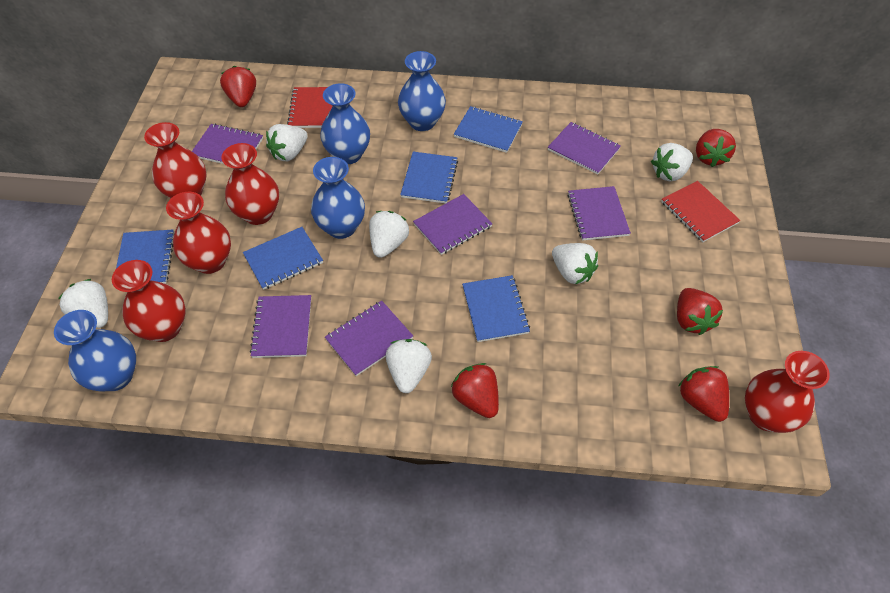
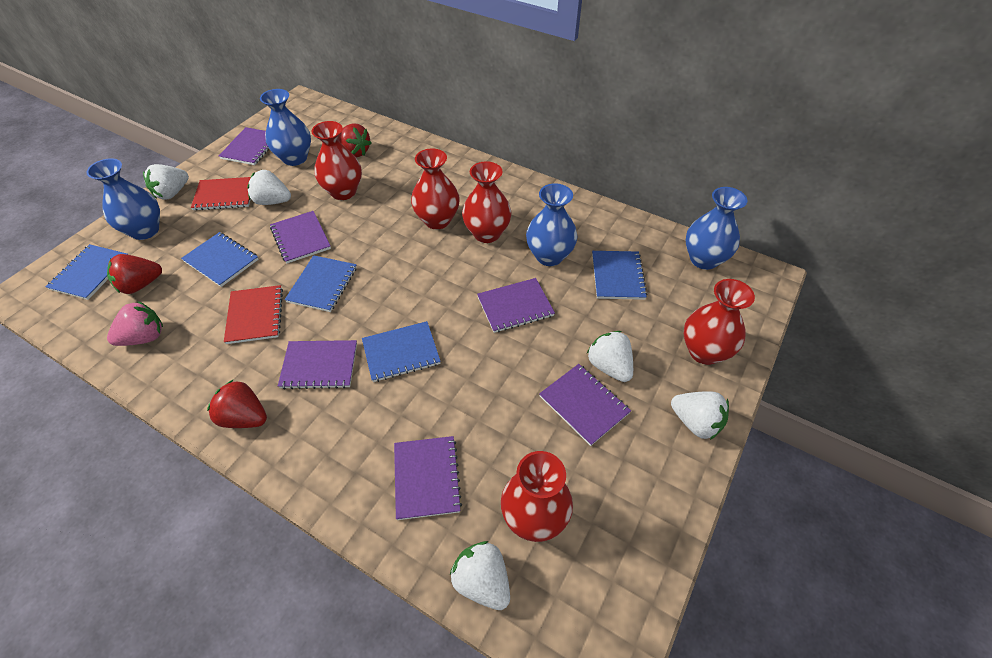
pink strawberry: 0 -> 1
red strawberry: 5 -> 3
white strawberry: 6 -> 5

